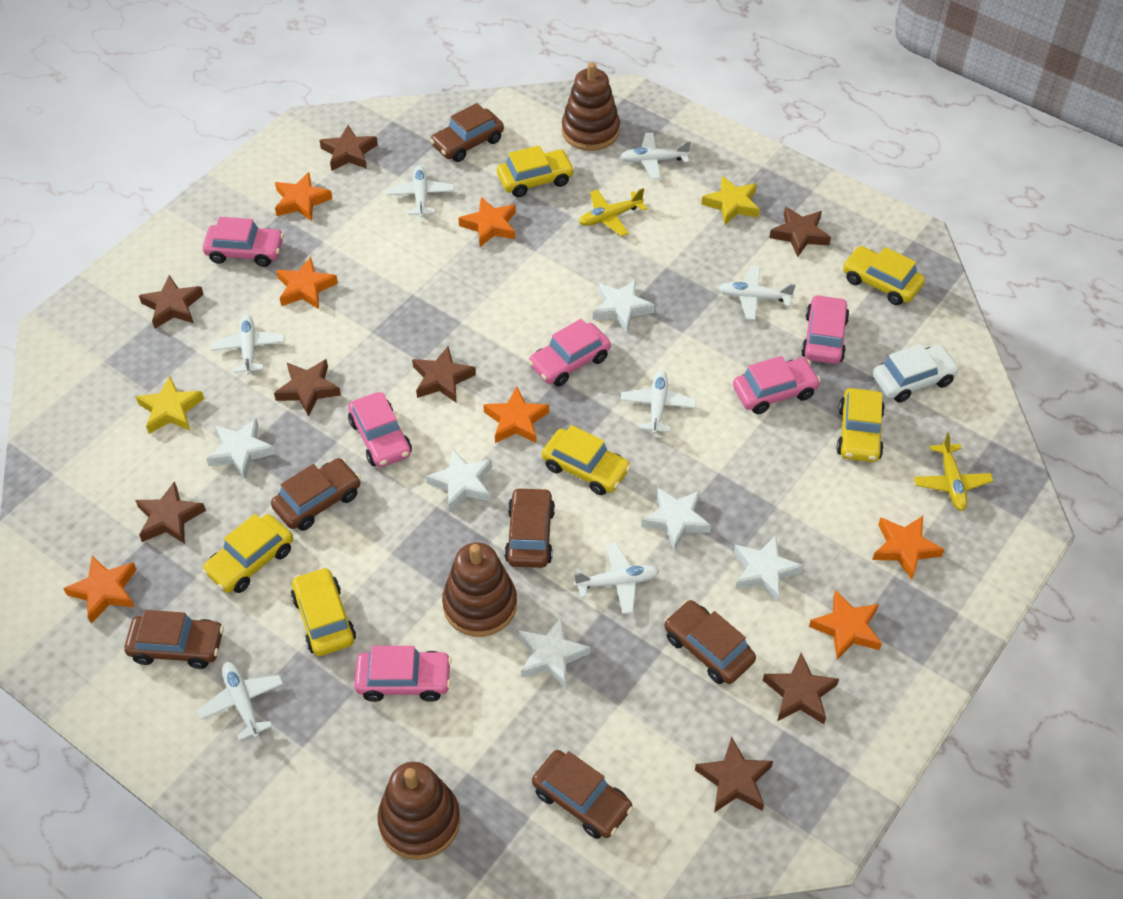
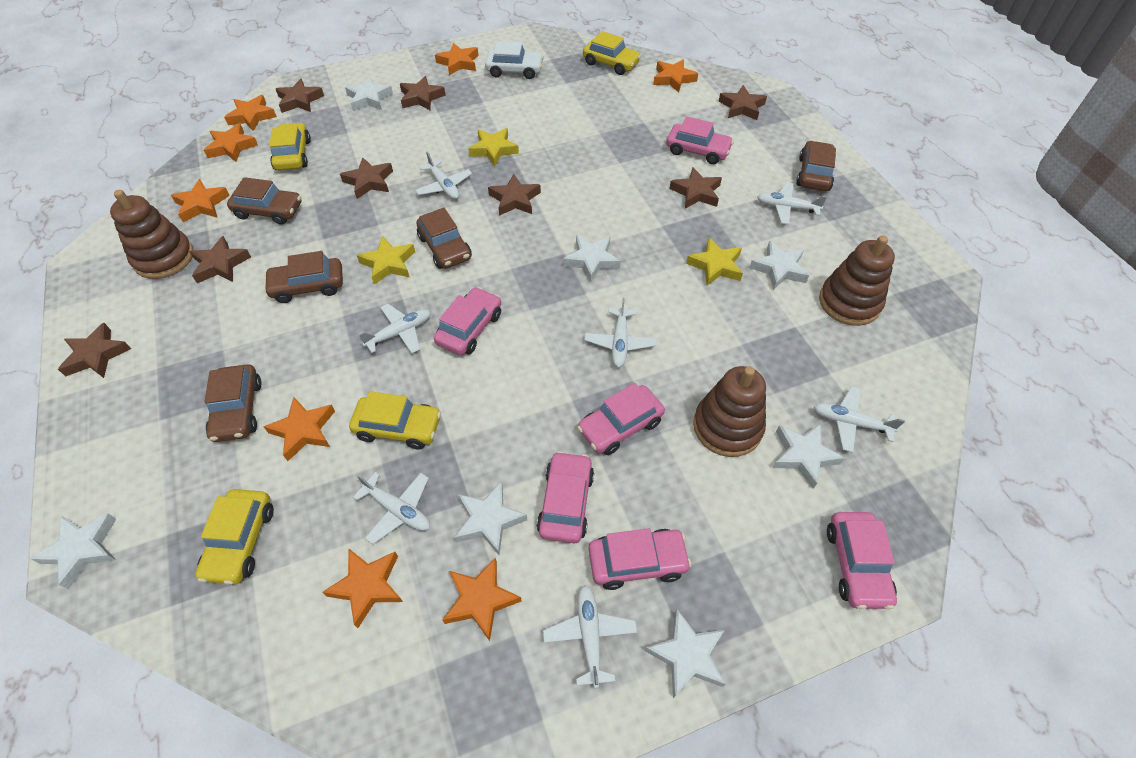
brown car: 6 -> 5
orange star: 7 -> 8
white star: 6 -> 7
yellow car: 6 -> 4
yellow plane: 2 -> 0
yellow star: 2 -> 3

